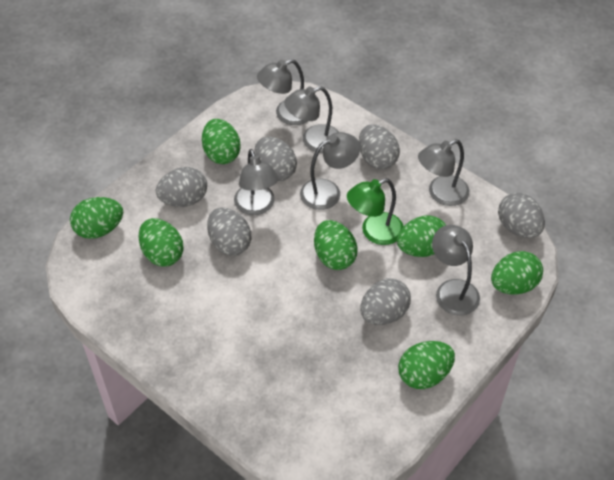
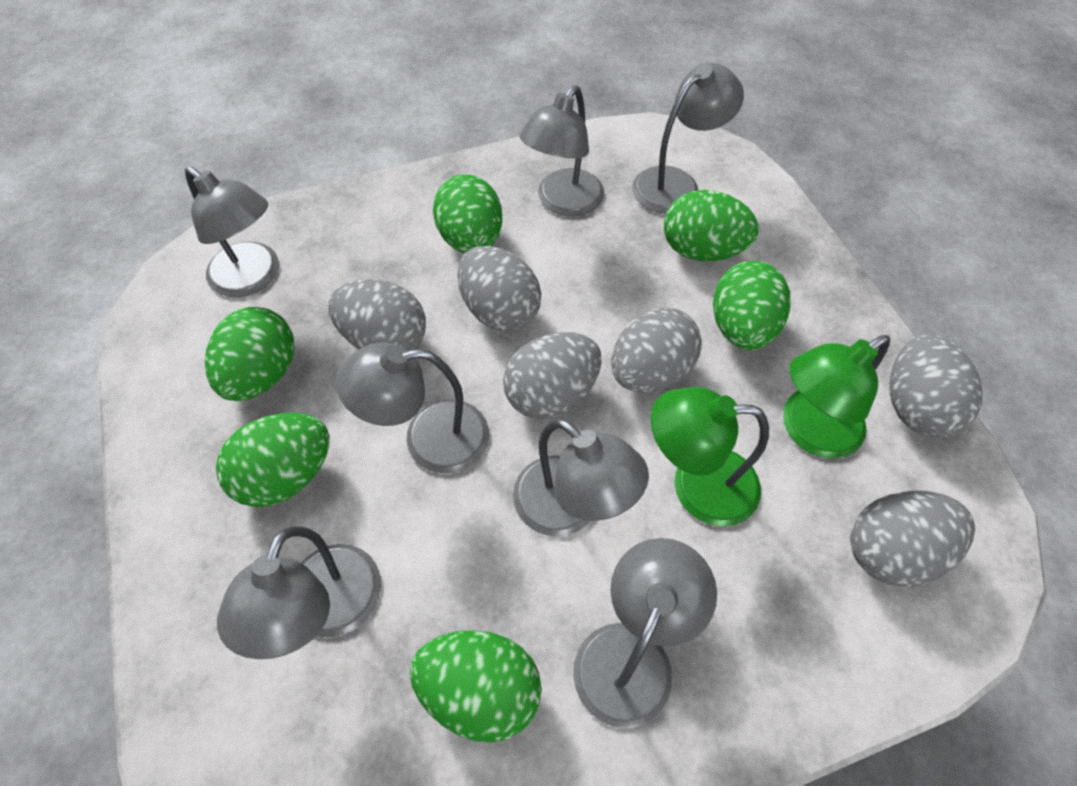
green egg: 7 -> 6
green lamp: 1 -> 2
grey lamp: 6 -> 7

